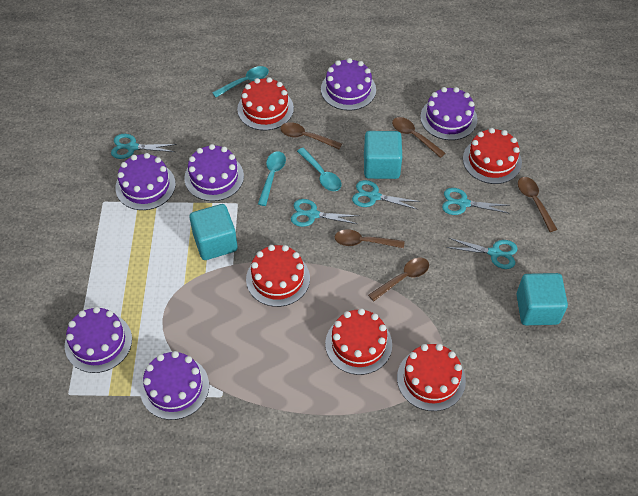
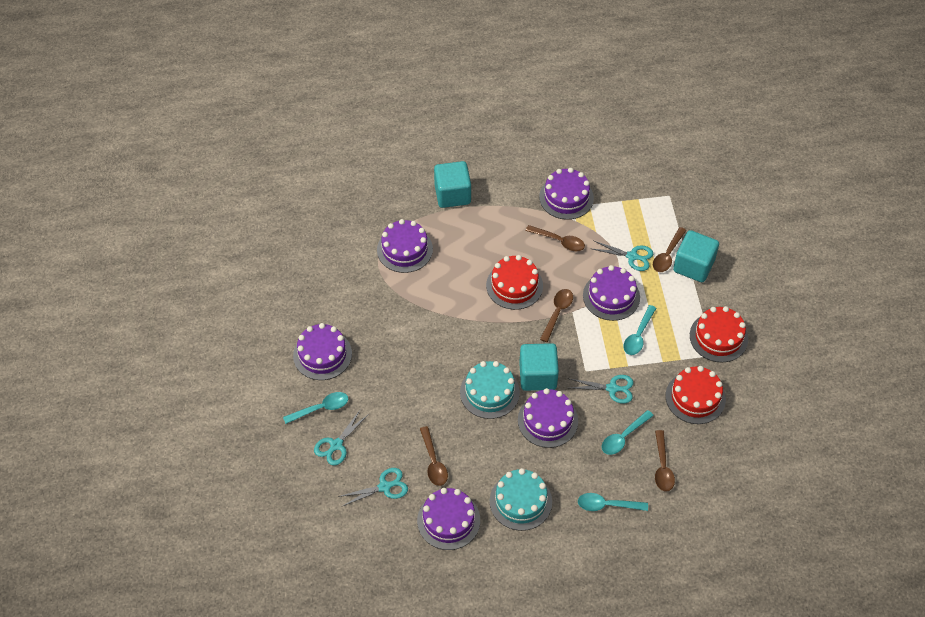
red cake: 5 -> 3
turquoise cake: 0 -> 2
turquoise scissors: 5 -> 4
turquoise spoon: 3 -> 4

